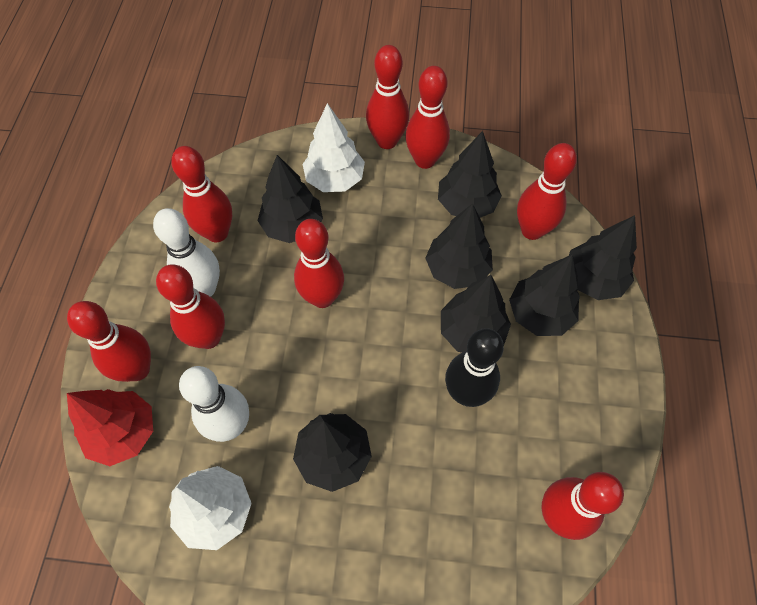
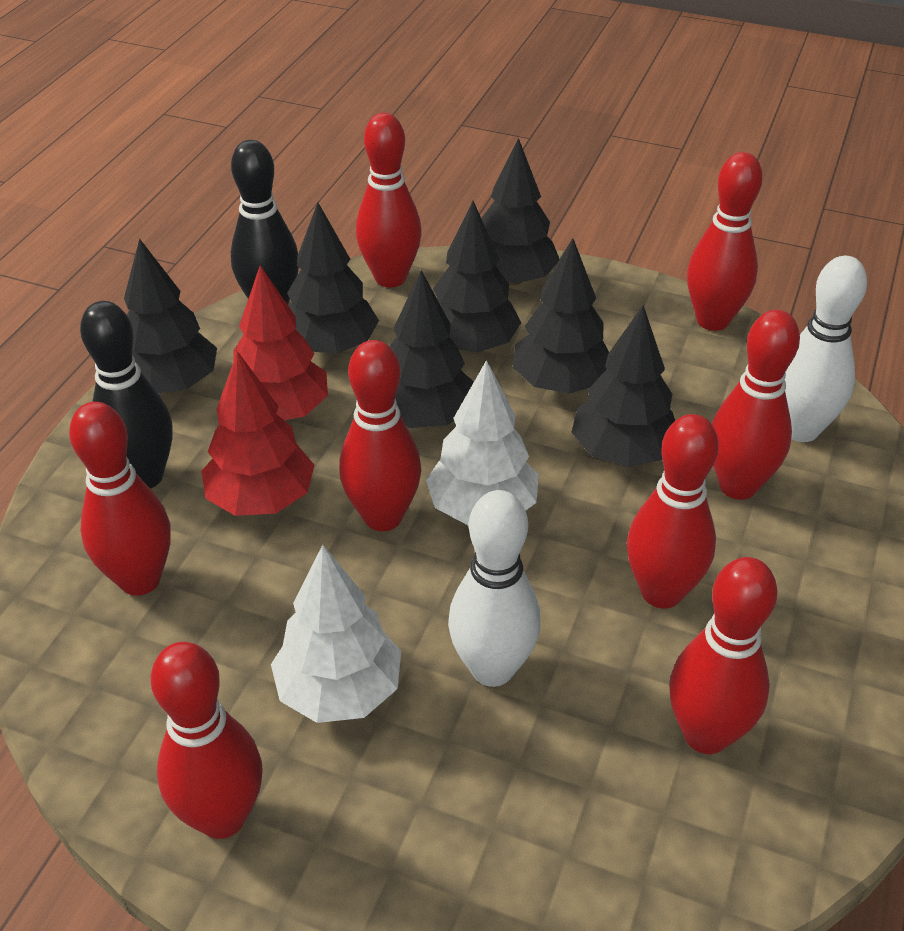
black bowling pin: 1 -> 2
red tree: 1 -> 2

